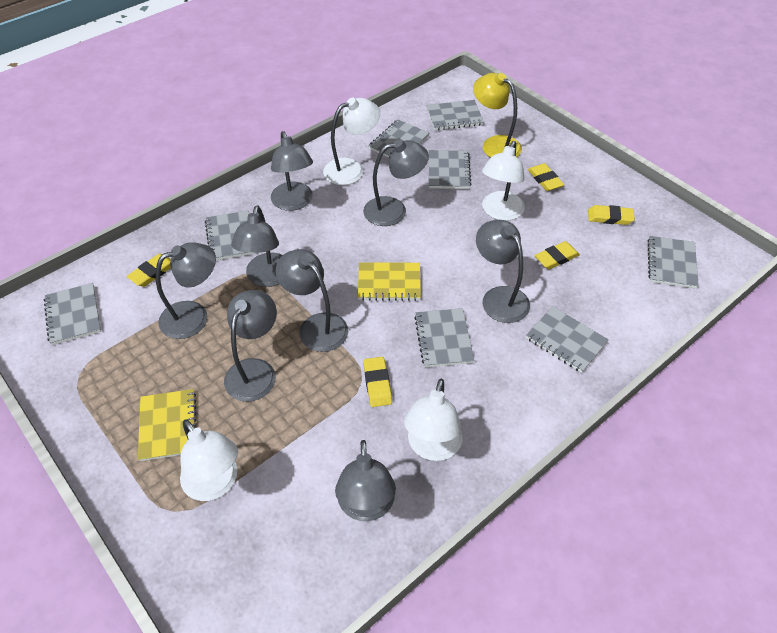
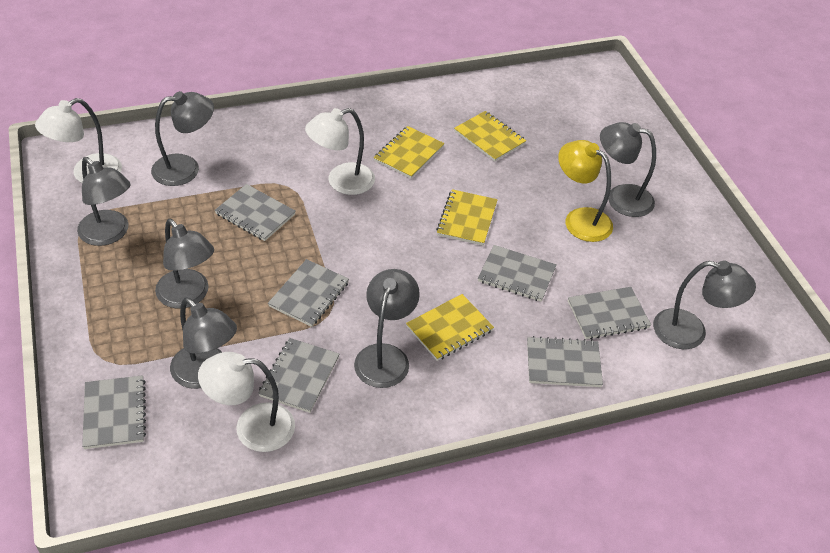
grey lamp: 8 -> 7
grey notebook: 8 -> 7
white lamp: 4 -> 3
yellow eraser: 5 -> 0
yellow notebook: 2 -> 4

